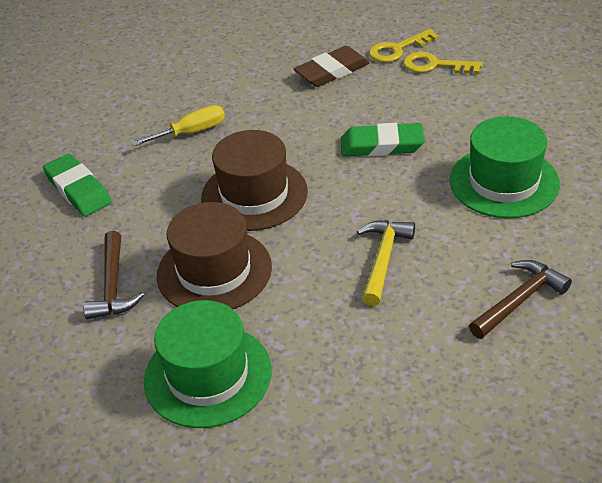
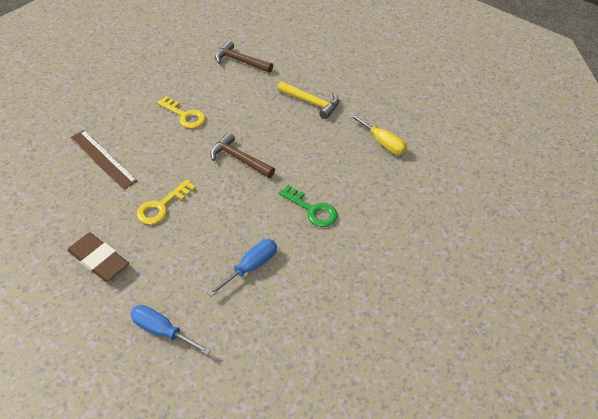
blue screwdriver: 0 -> 2
brown hat: 2 -> 0
brown ruler: 0 -> 1
green eraser: 2 -> 0
green hat: 2 -> 0
green key: 0 -> 1

